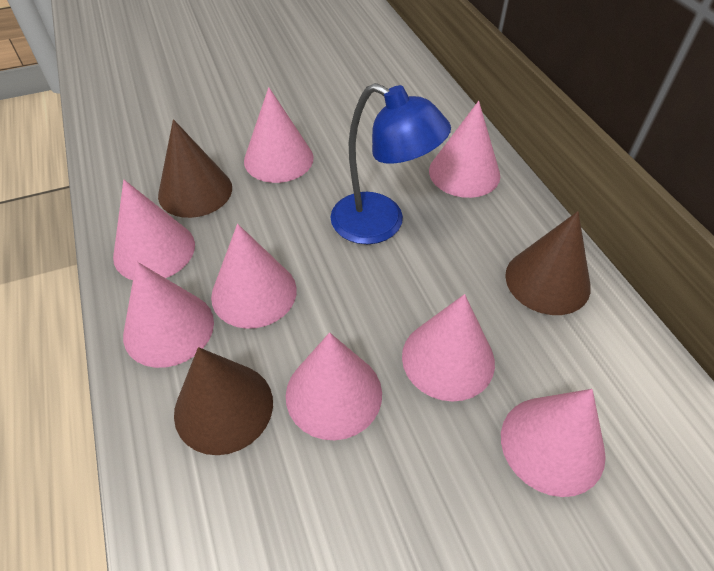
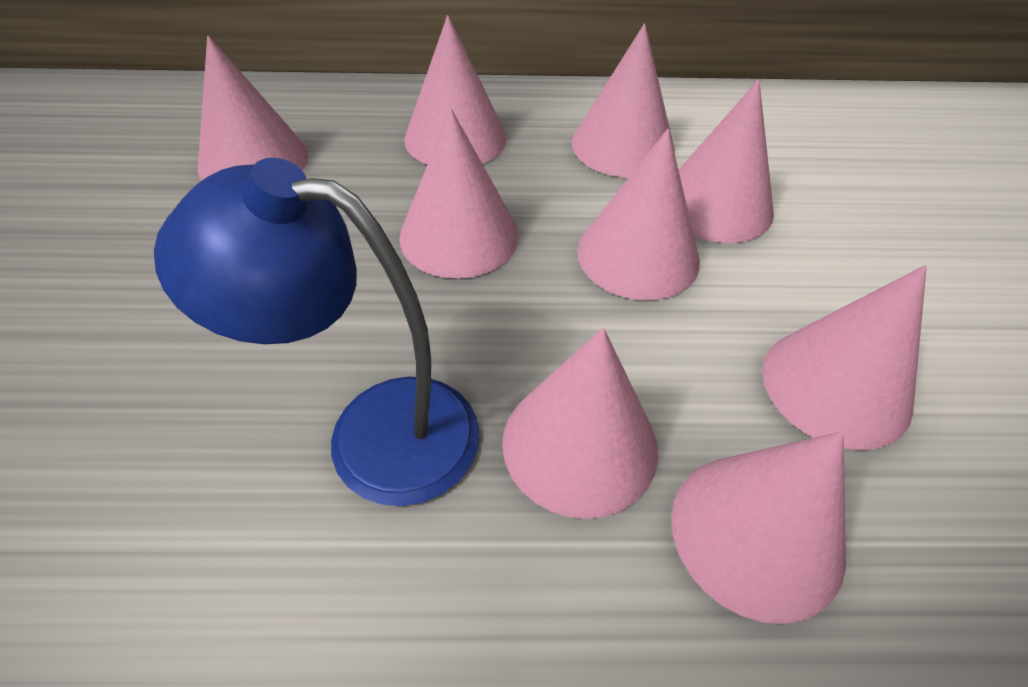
brown cone: 3 -> 0
pink cone: 8 -> 9

